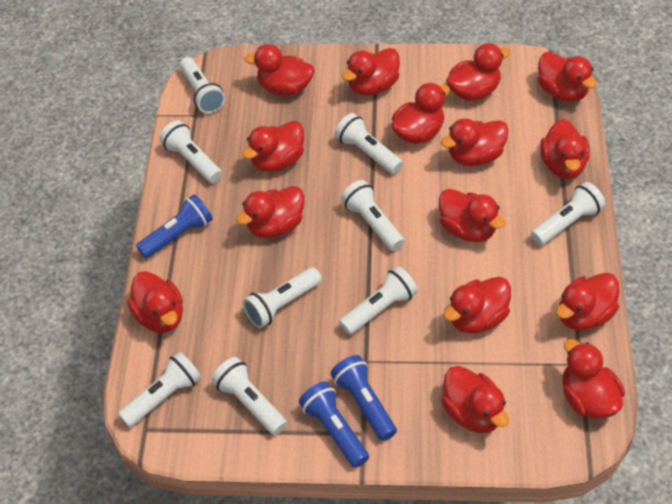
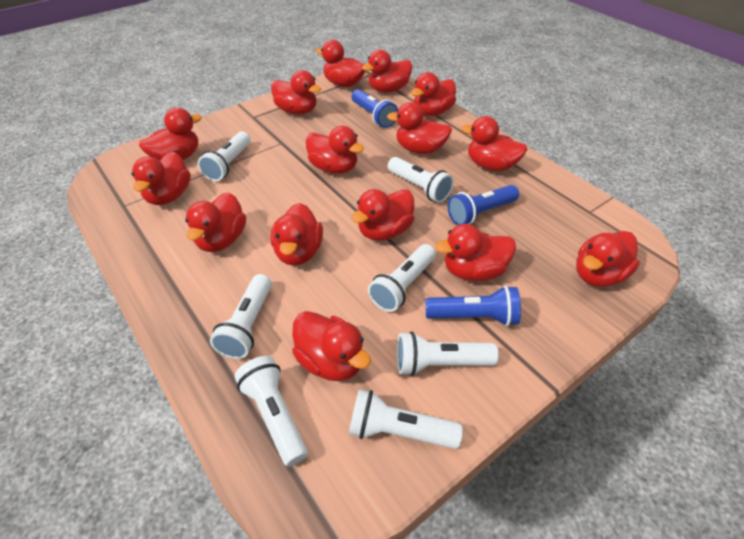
white flashlight: 9 -> 7

